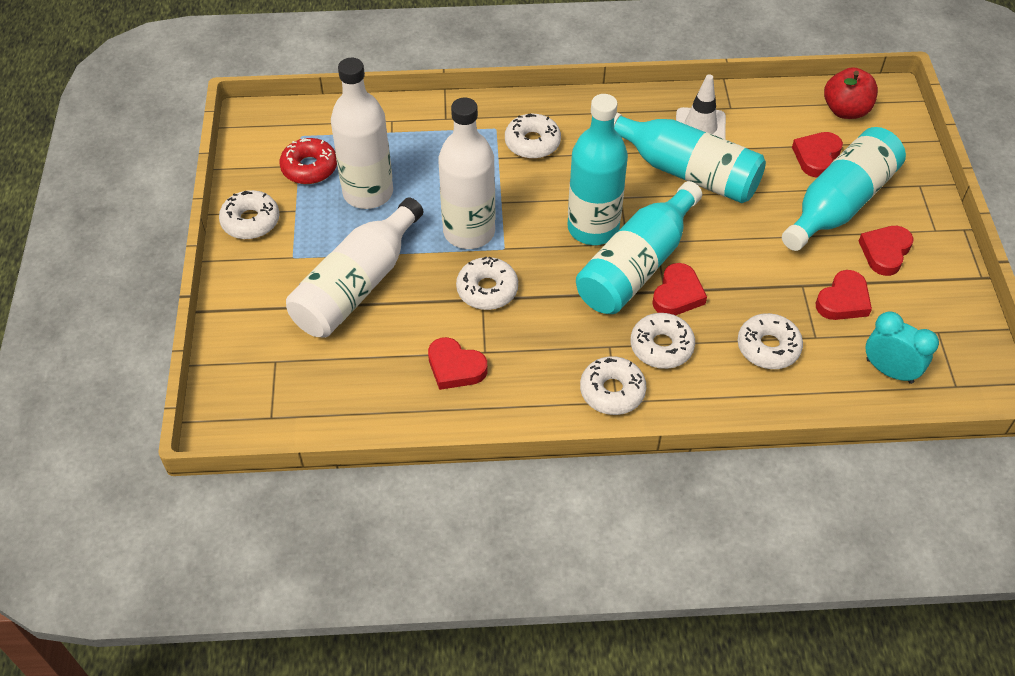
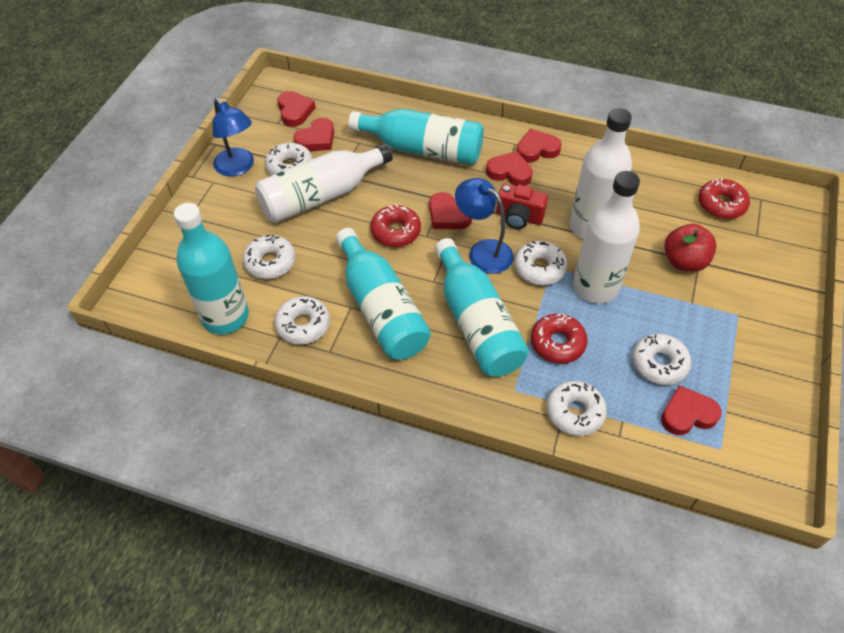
blue lamp: 0 -> 2
red camera: 0 -> 1
red donut: 1 -> 3
red heart: 5 -> 6
turquoise clock: 1 -> 0
white traffic cone: 1 -> 0

